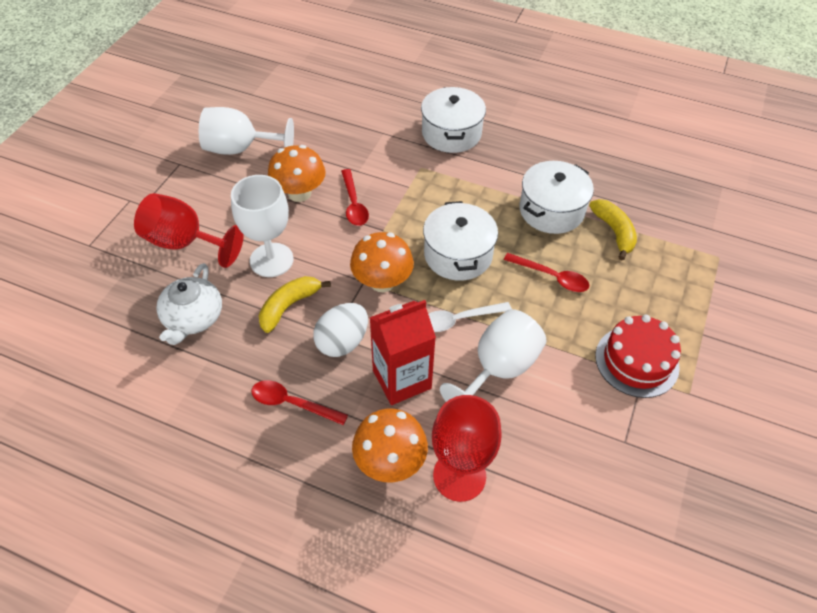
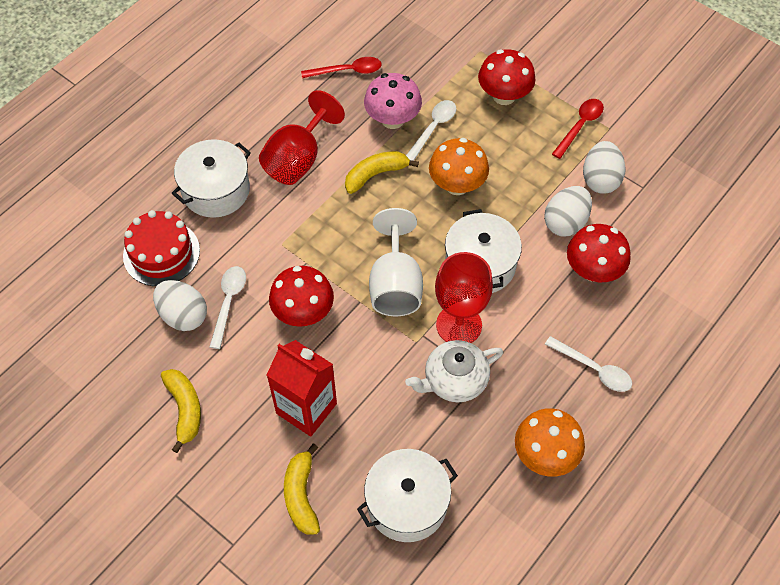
orange mushroom: 3 -> 2
pink mushroom: 0 -> 1
red mushroom: 0 -> 3
red spoon: 3 -> 2
white egg: 1 -> 3
white goblet: 3 -> 1
white spoon: 1 -> 3
yellow banana: 2 -> 3

